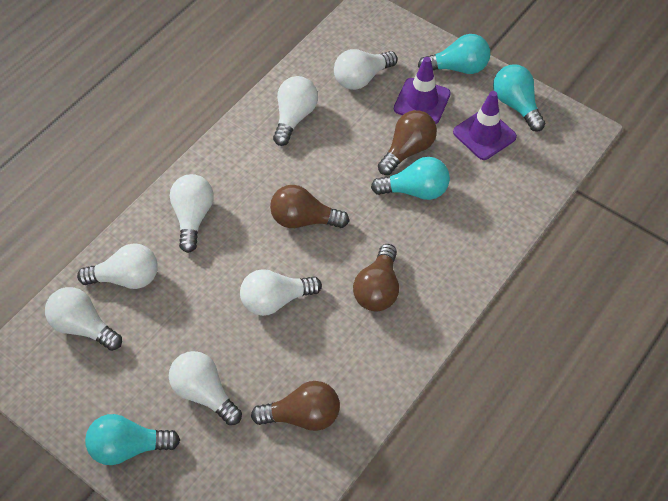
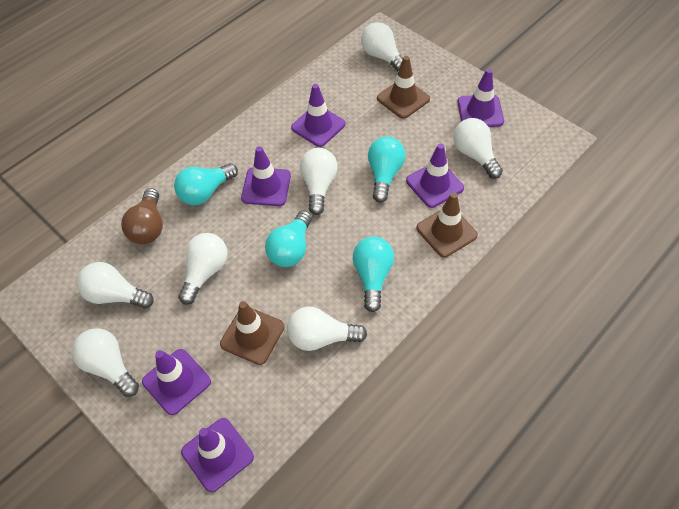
brown light bulb: 4 -> 1
brown traffic cone: 0 -> 3
purple traffic cone: 2 -> 6

